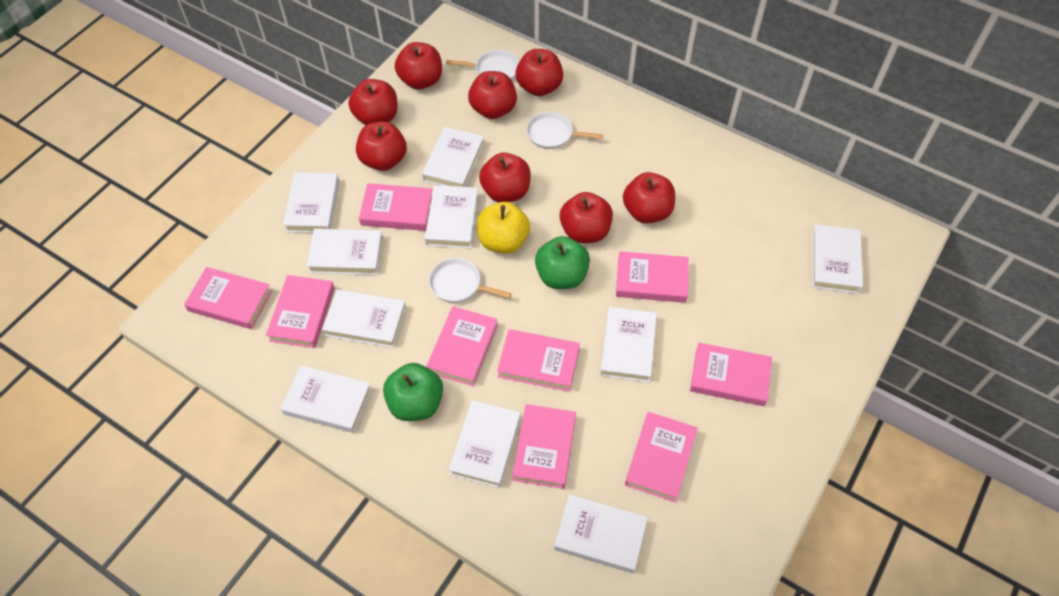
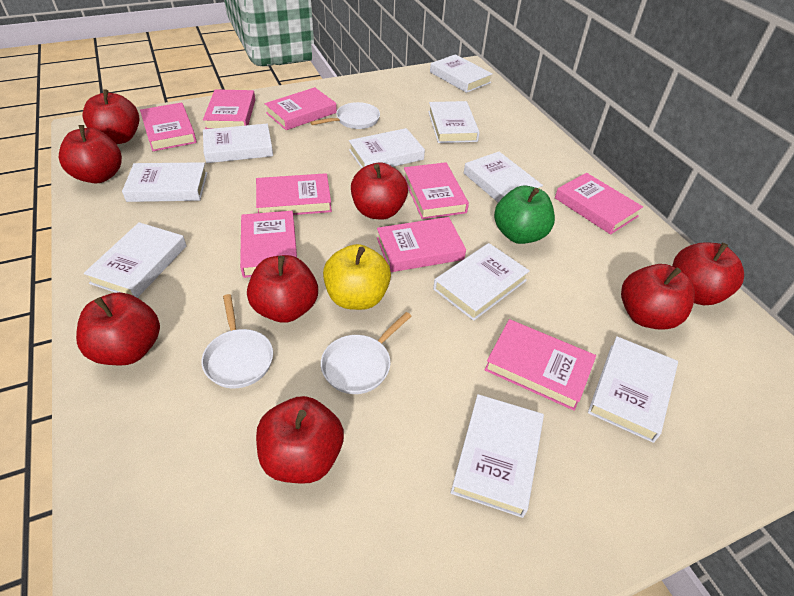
green apple: 2 -> 1

